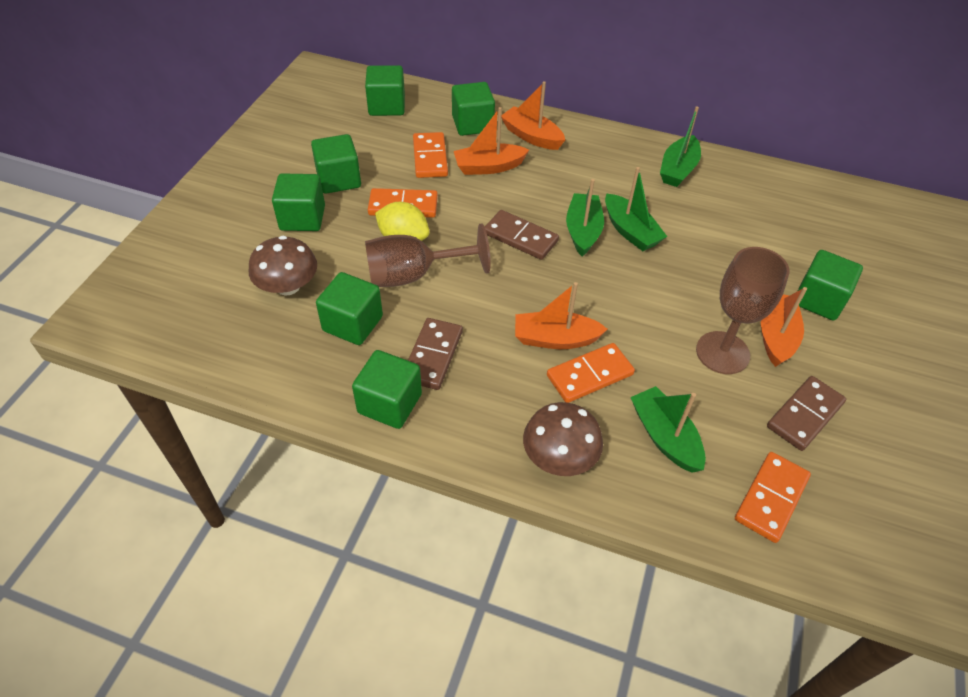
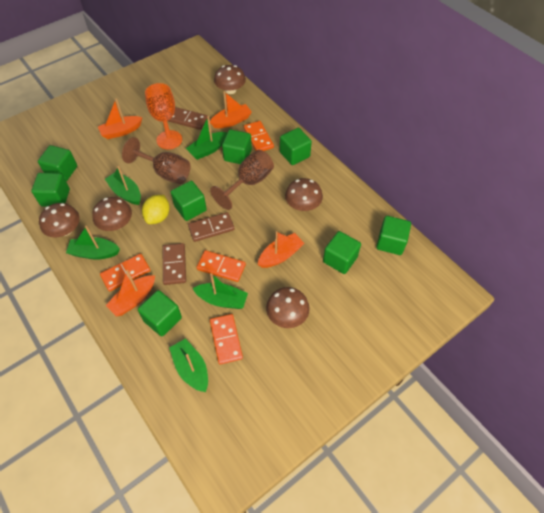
brown mushroom: 2 -> 5
green boat: 4 -> 5
green cube: 7 -> 8
orange goblet: 0 -> 1

